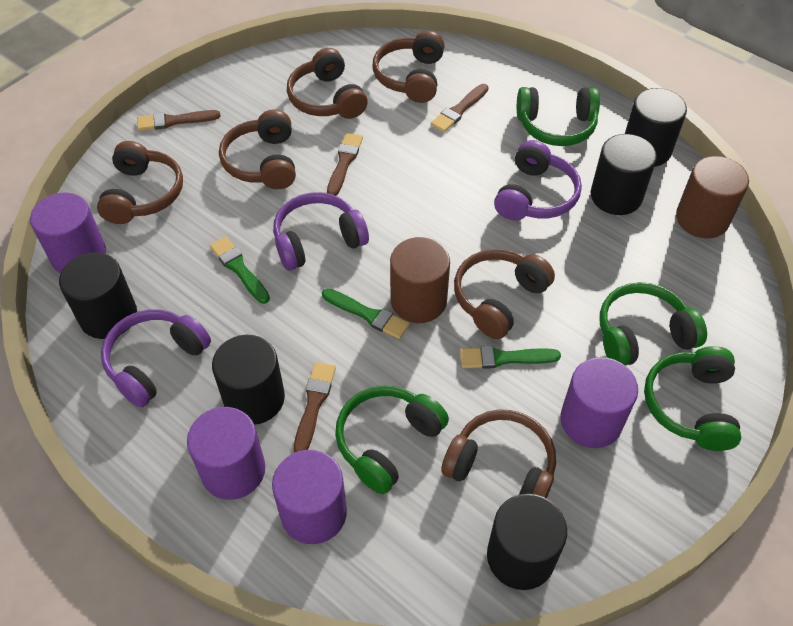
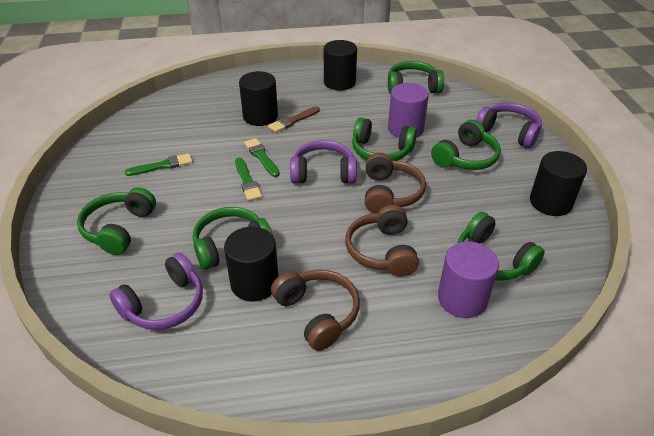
black cylinder: 5 -> 4
brown brush: 4 -> 1
brown cylinder: 2 -> 0
brown headphones: 6 -> 3
green headphones: 4 -> 6
purple cylinder: 4 -> 2

